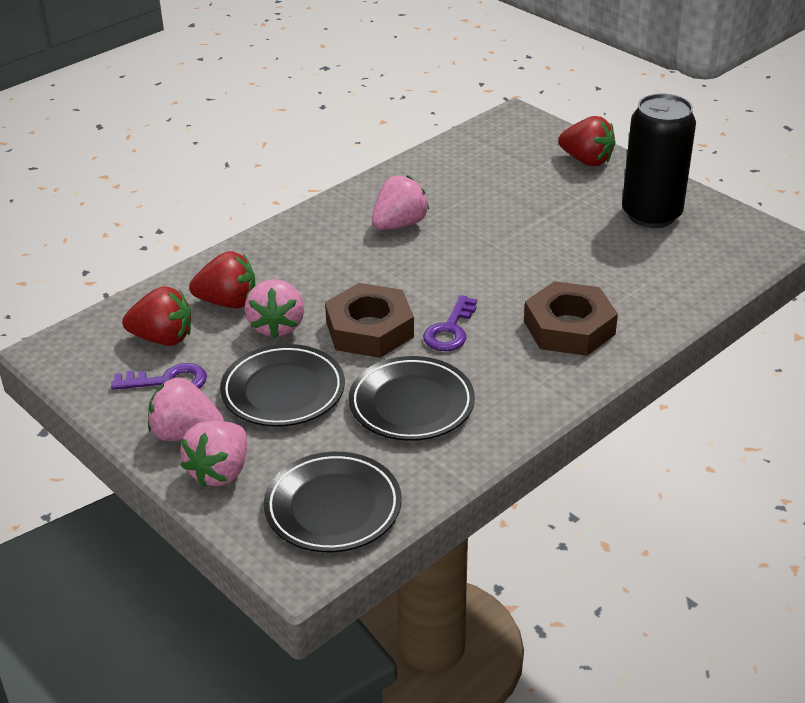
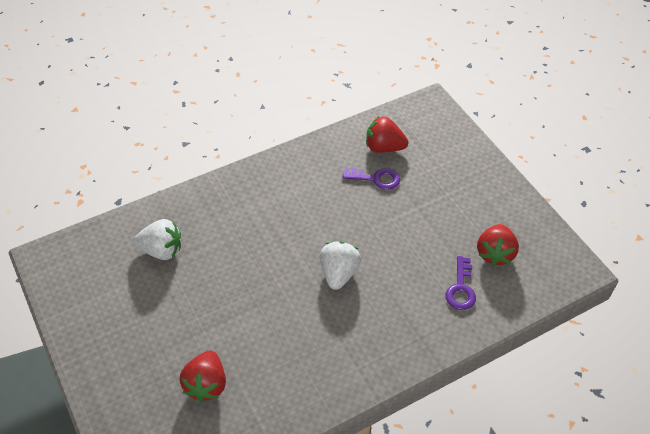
black can: 1 -> 0
black plate: 3 -> 0
brown nut: 2 -> 0
pink strawberry: 4 -> 0
white strawberry: 0 -> 2

